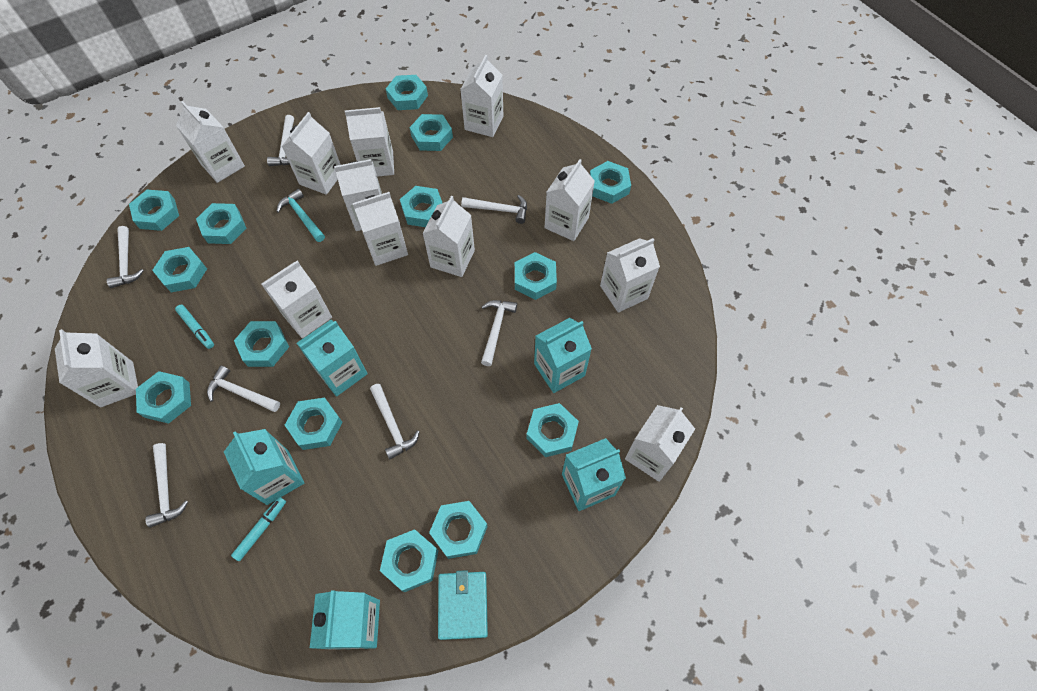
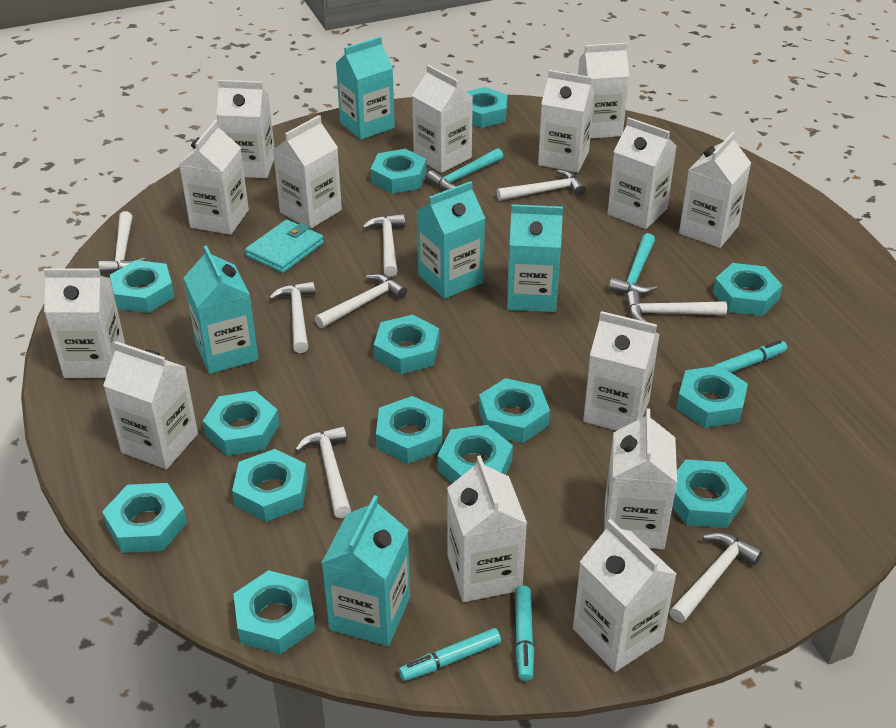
turquoise hammer: 1 -> 2
turquoise marker: 2 -> 3
white carton: 12 -> 14
white hammer: 7 -> 8

